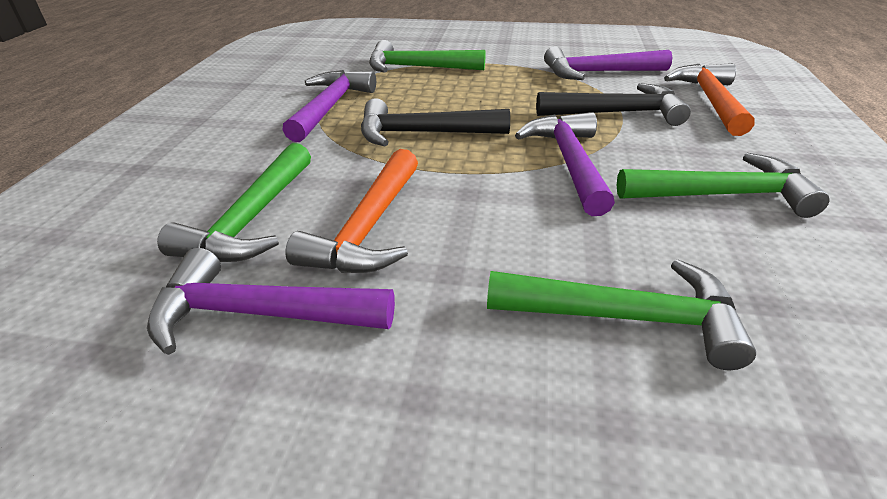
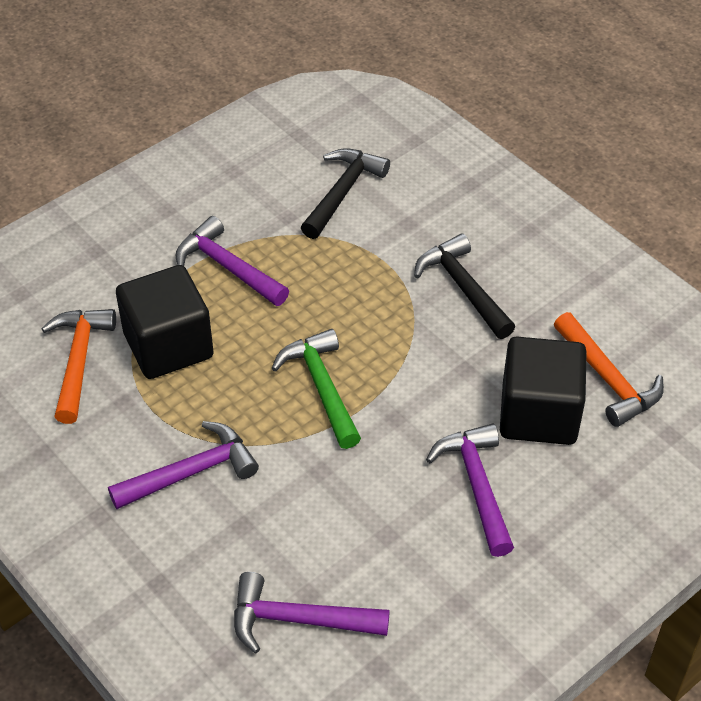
black cube: 0 -> 2
green hammer: 4 -> 1

